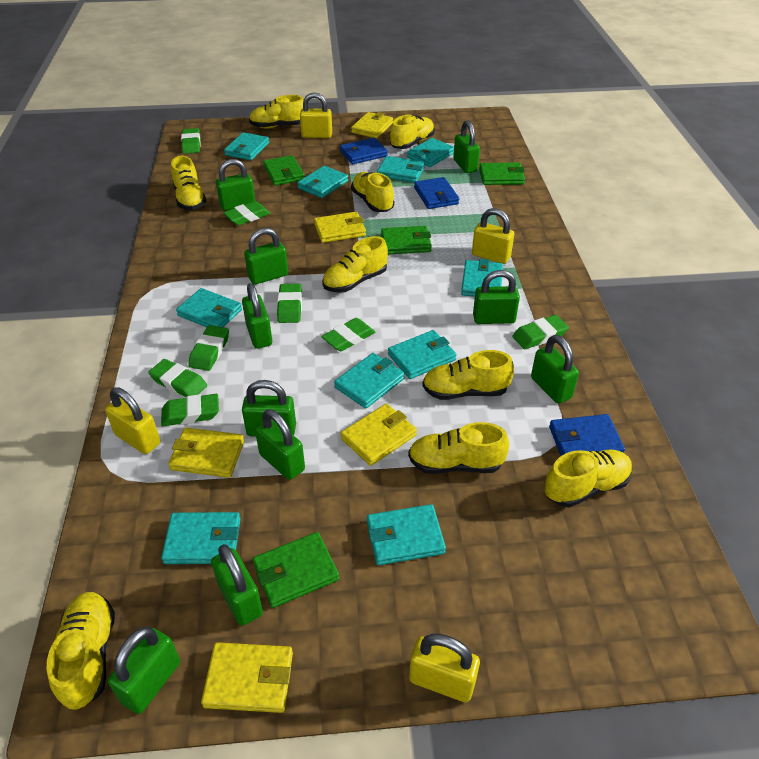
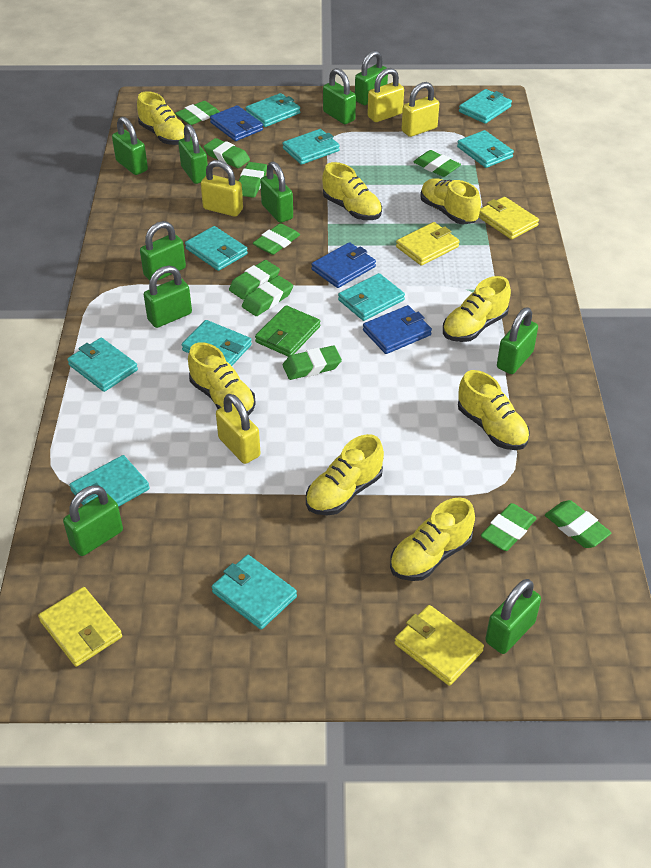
green eraser: 8 -> 10
green wallet: 4 -> 1
yellow shoe: 9 -> 8
yellow wallet: 5 -> 4

